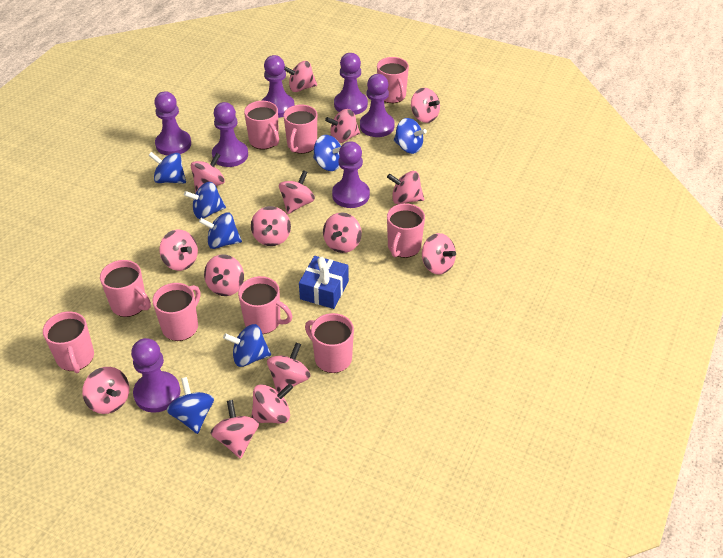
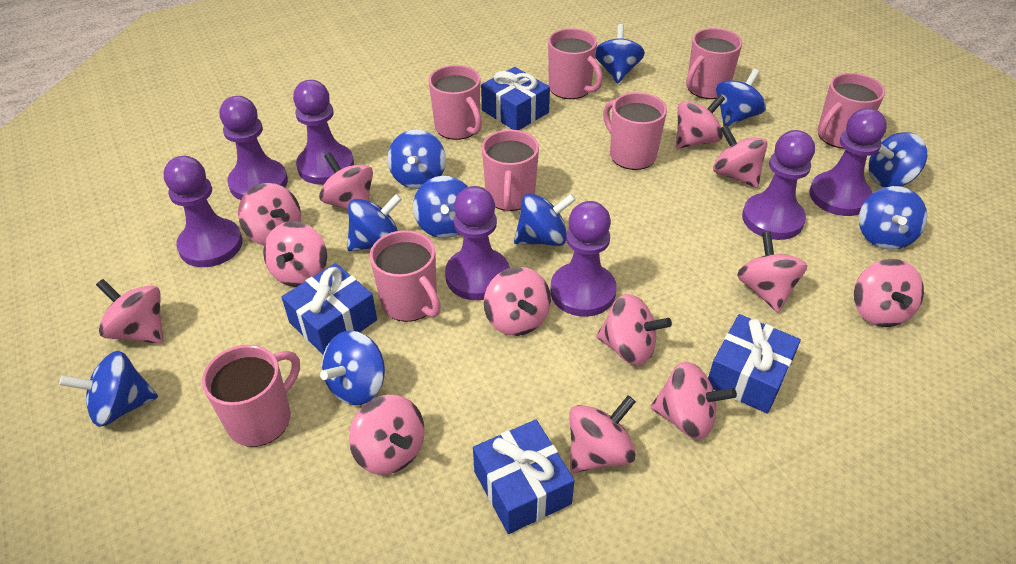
blue gift: 1 -> 4
blue spinning top: 7 -> 10
pink mug: 9 -> 8
pink spinning top: 15 -> 13

